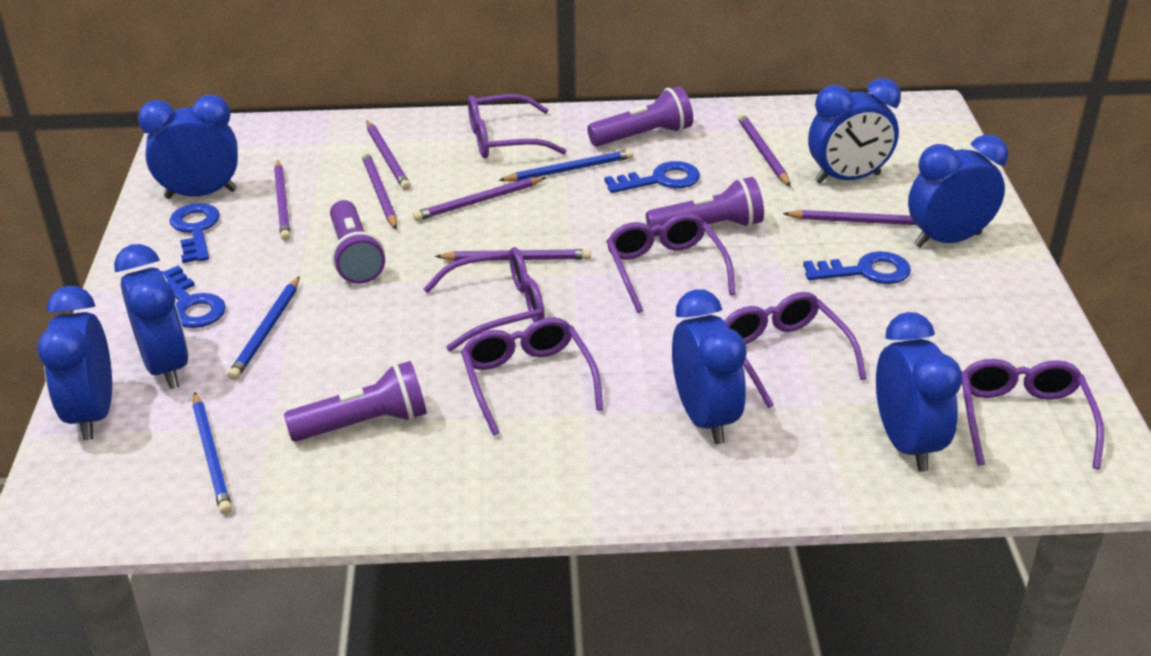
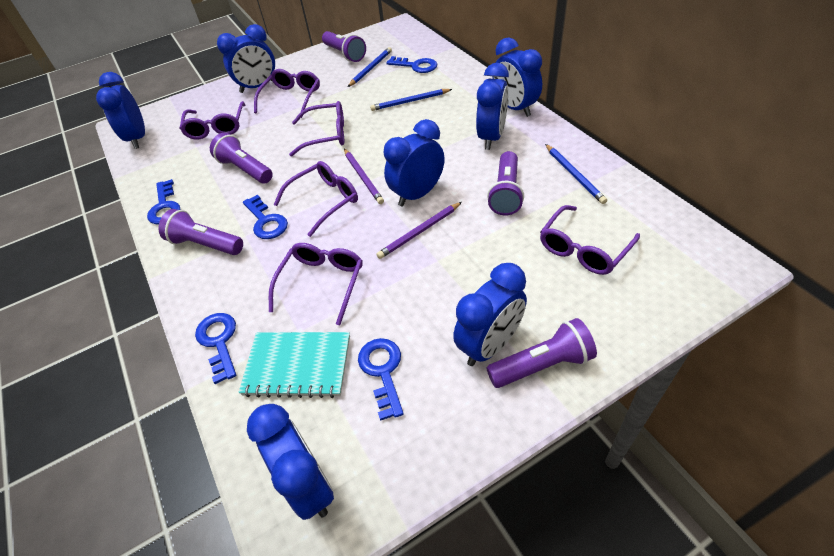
blue key: 4 -> 5
purple flashlight: 4 -> 5
purple pencil: 7 -> 2
turquoise notebook: 0 -> 1

